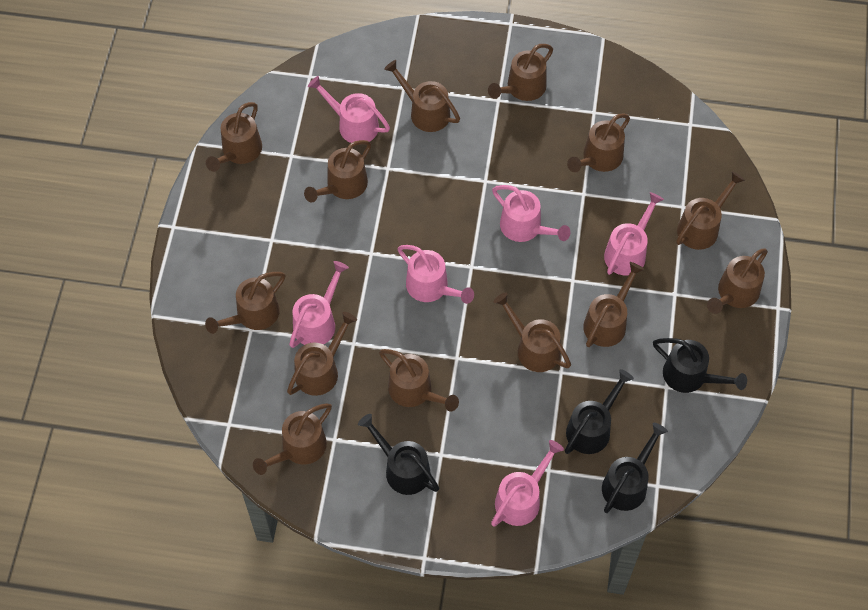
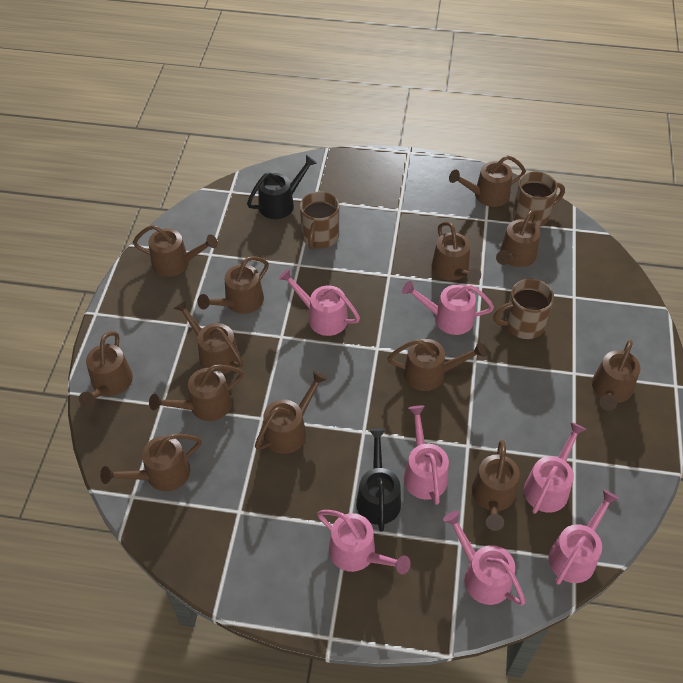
black watering can: 4 -> 2
brown mug: 0 -> 3
pink watering can: 6 -> 7

